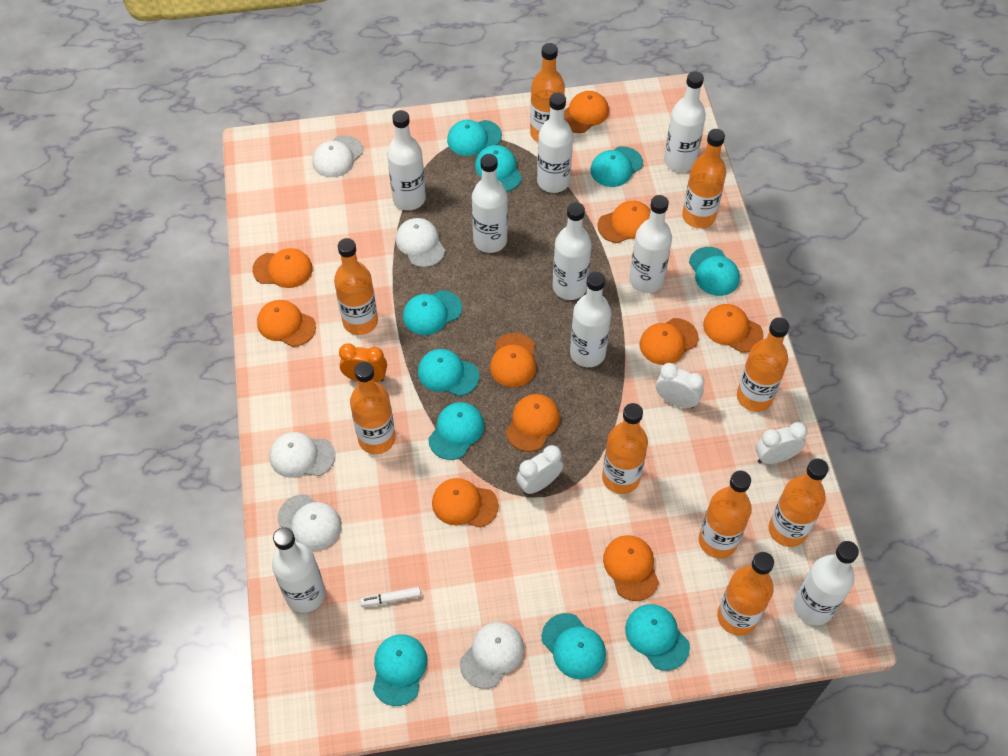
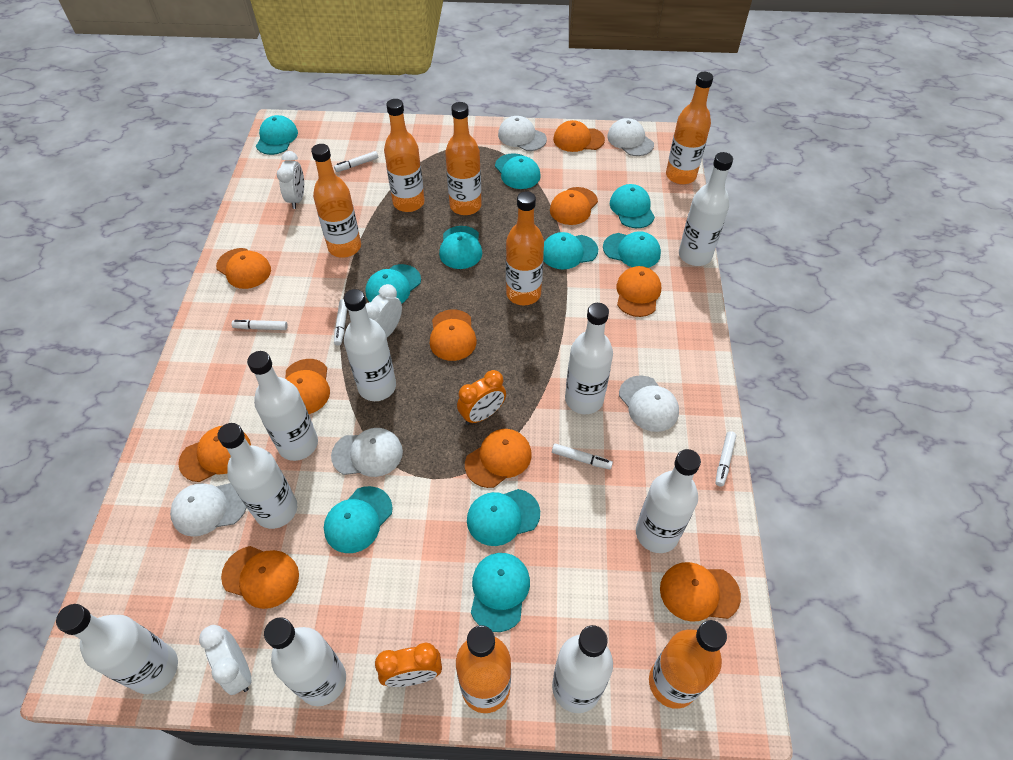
orange bottle: 9 -> 7
orange clock: 1 -> 2
white marker: 1 -> 5

